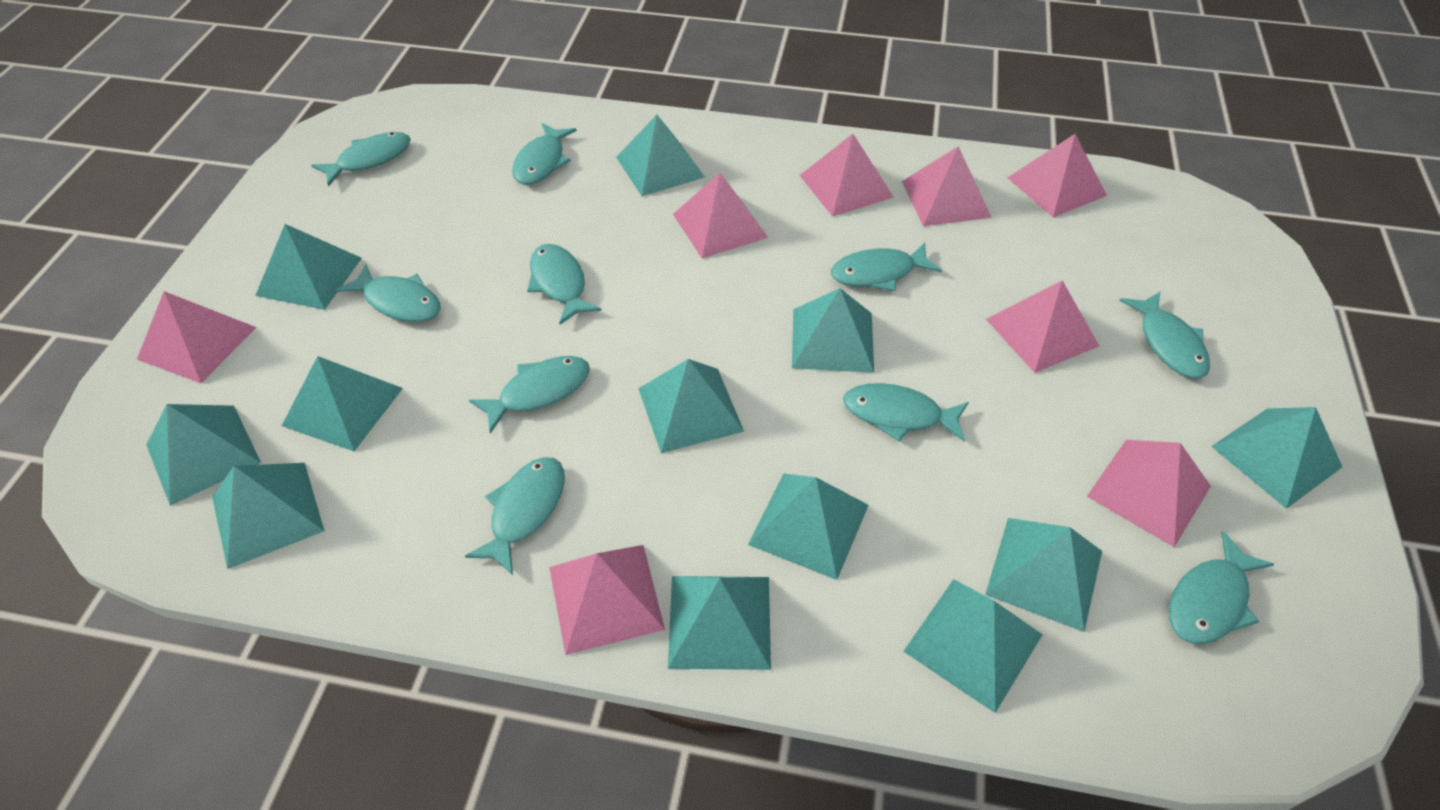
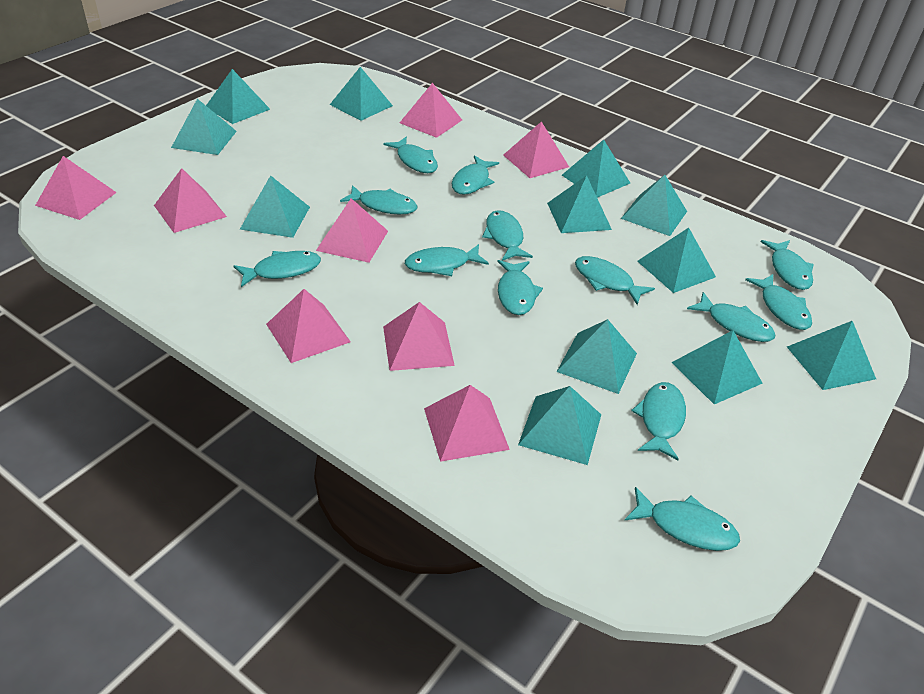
turquoise fish: 10 -> 13

